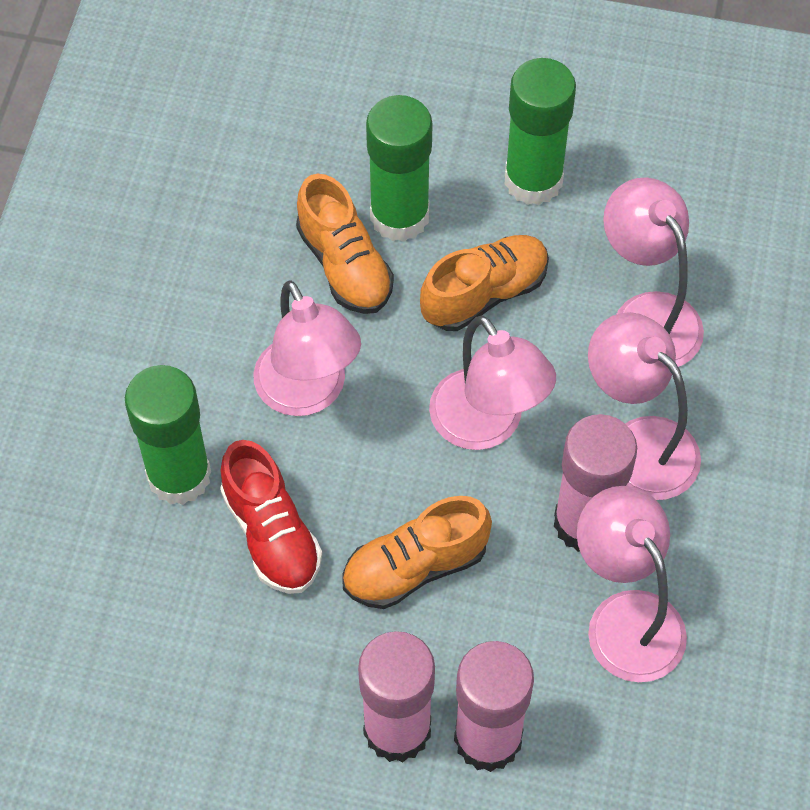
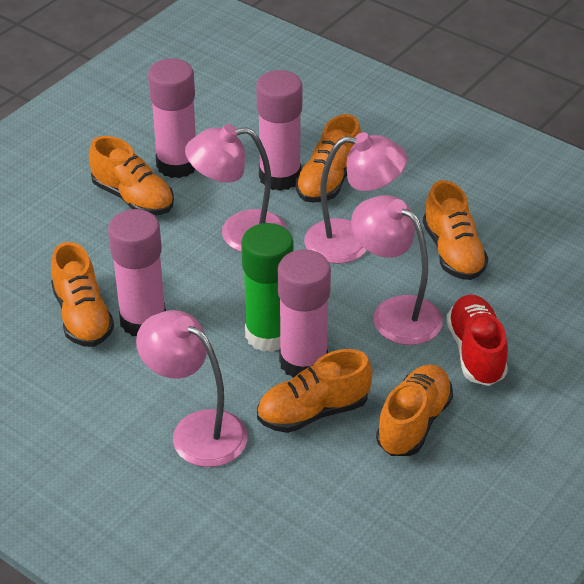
green glue stick: 3 -> 1
orange shoe: 3 -> 6
pink glue stick: 3 -> 4
pink lamp: 5 -> 4

